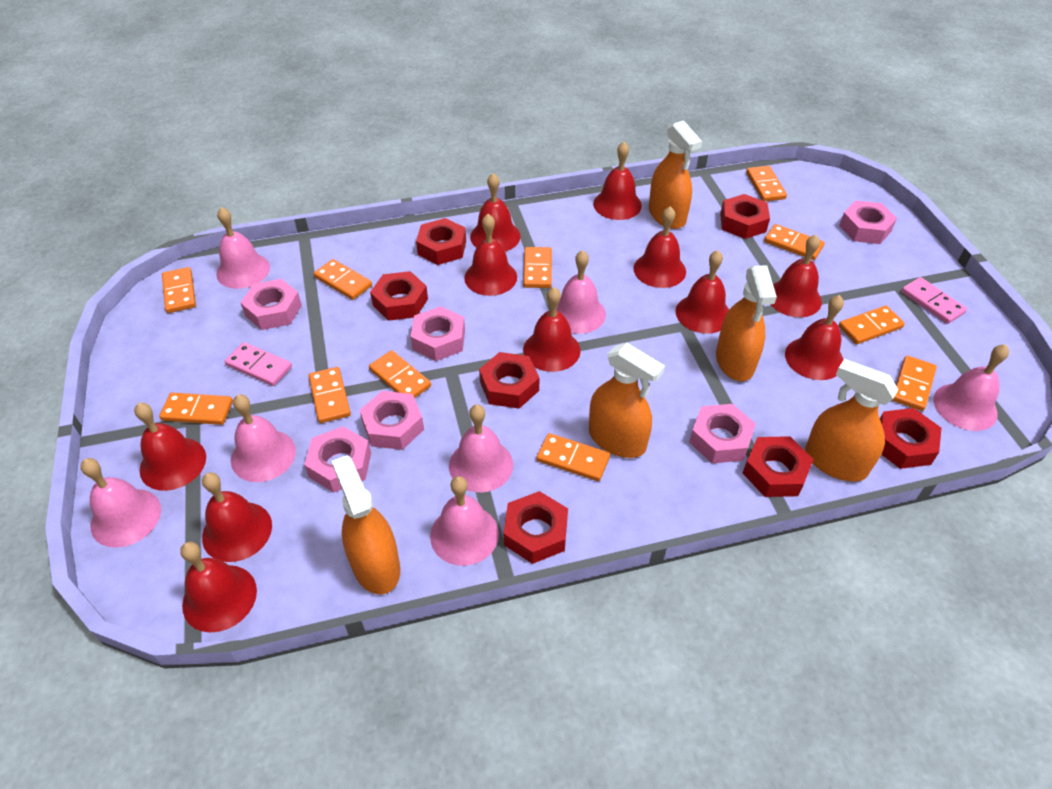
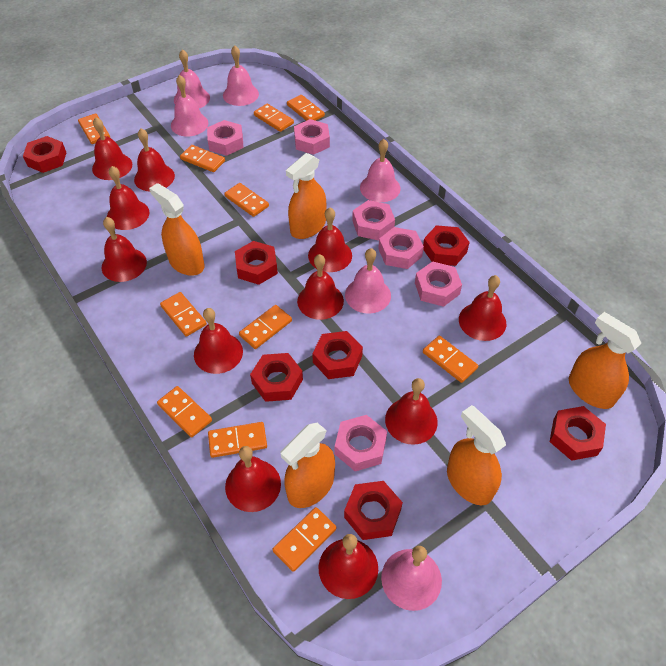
pink bell: 7 -> 6
pink domino: 2 -> 0

